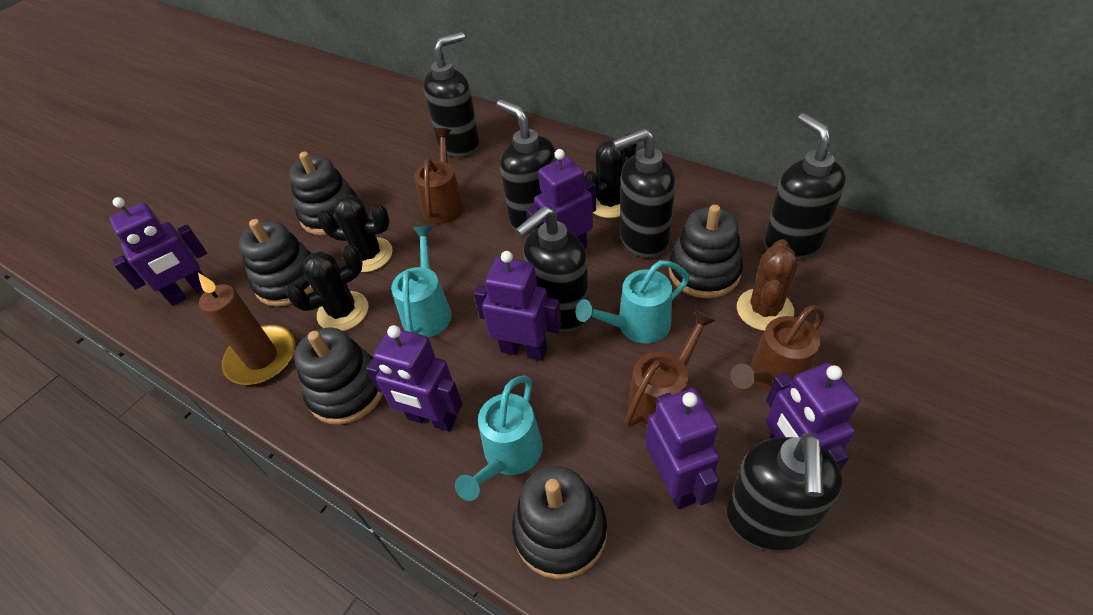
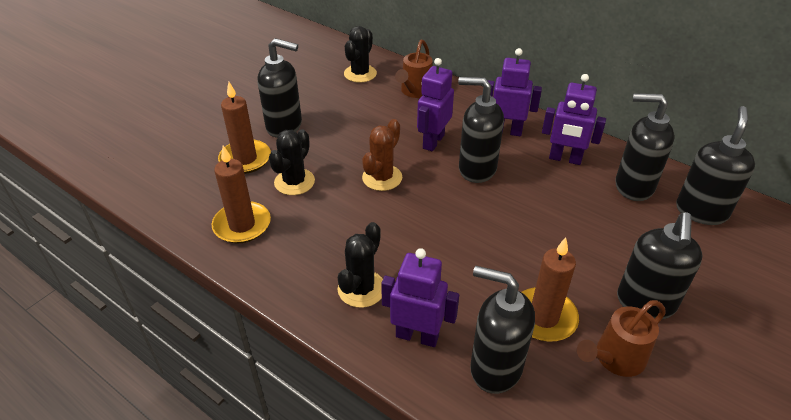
black stacking toy: 5 -> 0
brown candle: 1 -> 3
brown watering can: 3 -> 2
purple robot: 6 -> 4
turquoise watering can: 3 -> 0

